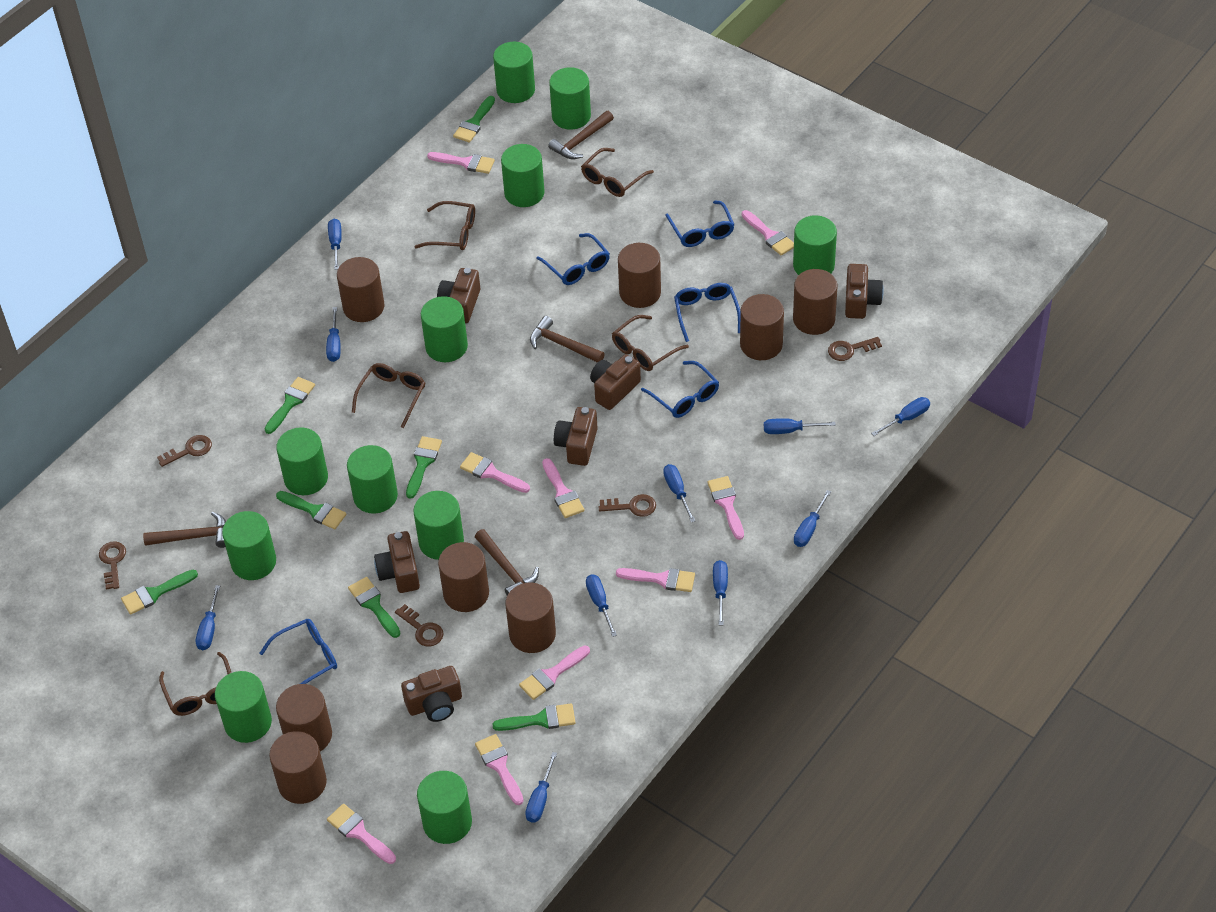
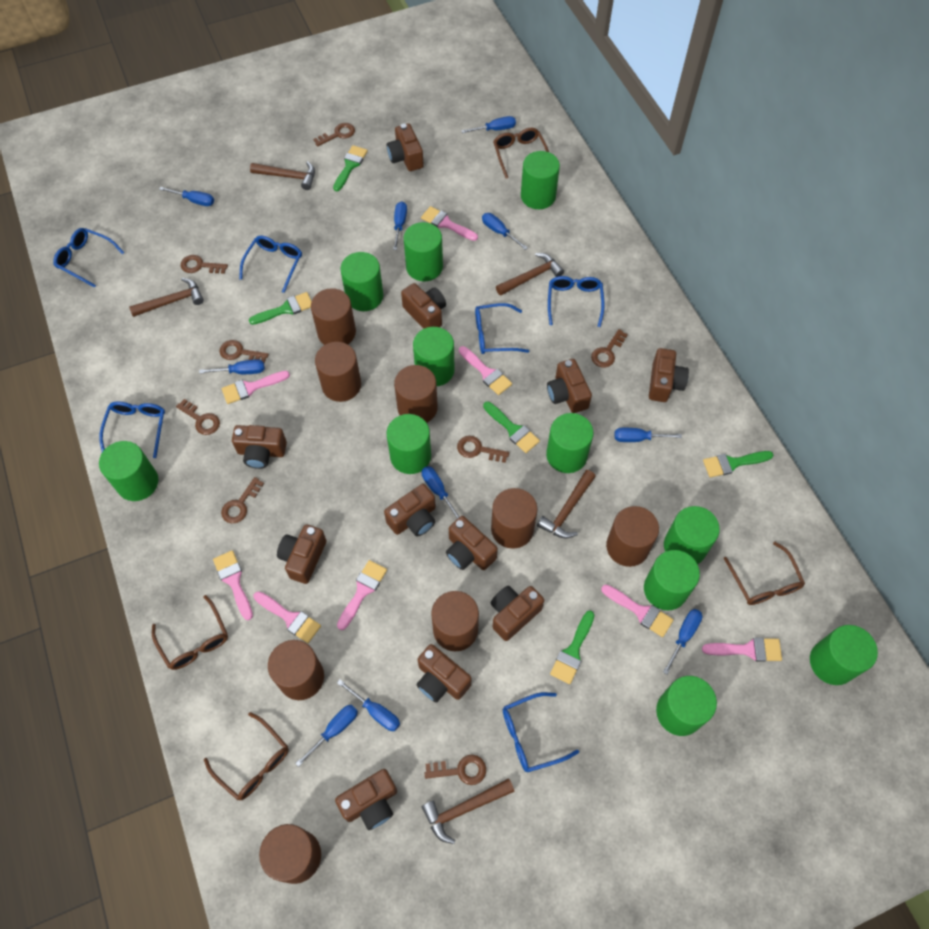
blue glasses: 5 -> 6
brown camera: 6 -> 11
brown glasses: 5 -> 4
brown hammer: 4 -> 5
brown key: 5 -> 8
green brush: 7 -> 5
pink brush: 9 -> 8

